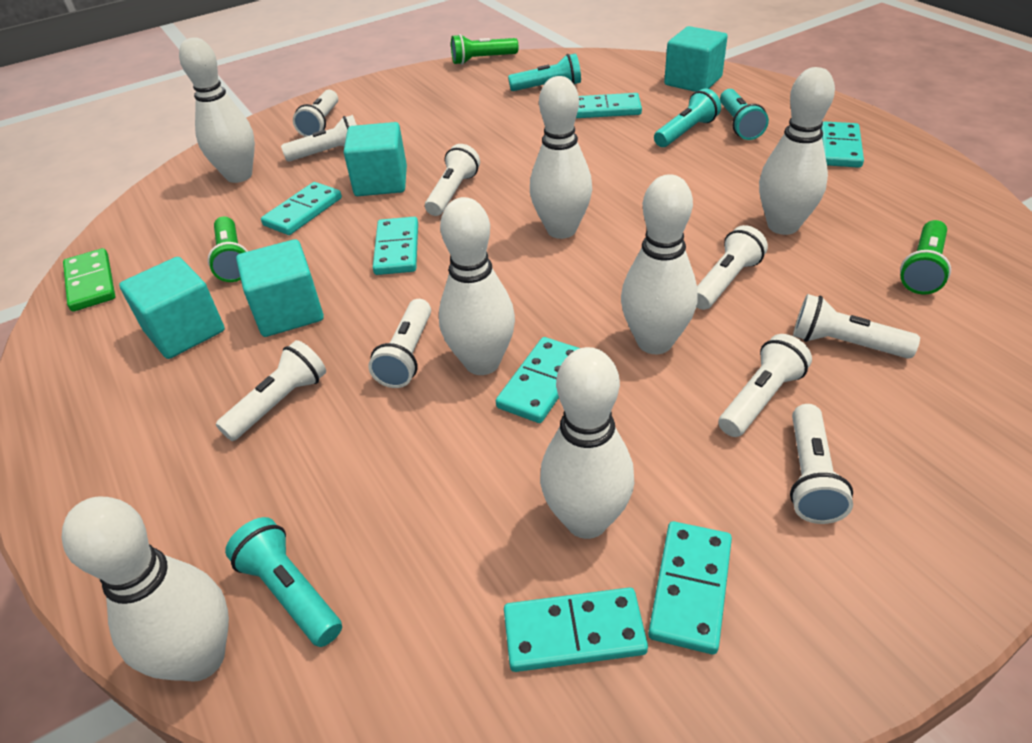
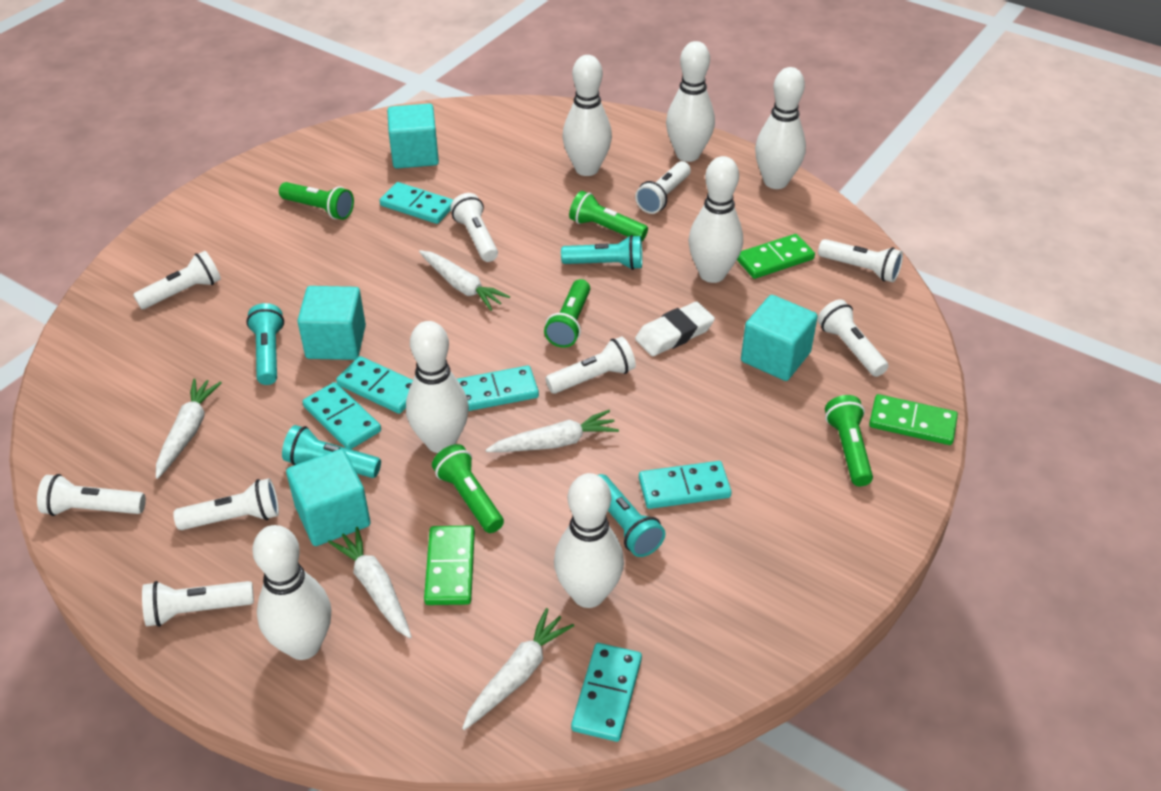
green domino: 1 -> 3
green flashlight: 3 -> 5
turquoise domino: 7 -> 6
white carrot: 0 -> 5
white eraser: 0 -> 1

